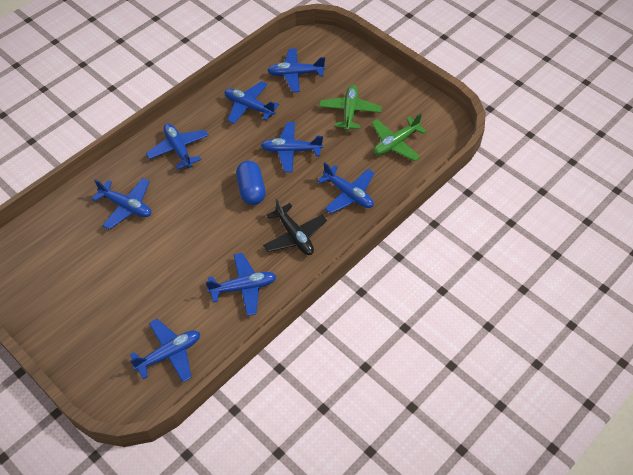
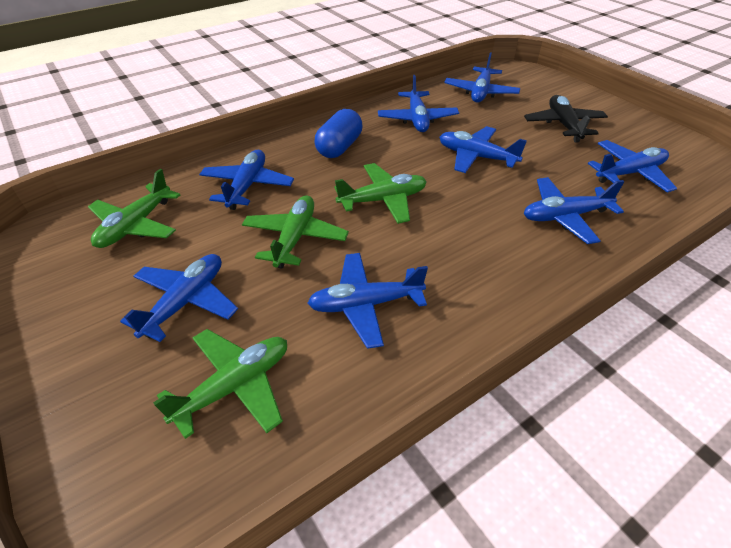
green plane: 2 -> 4

